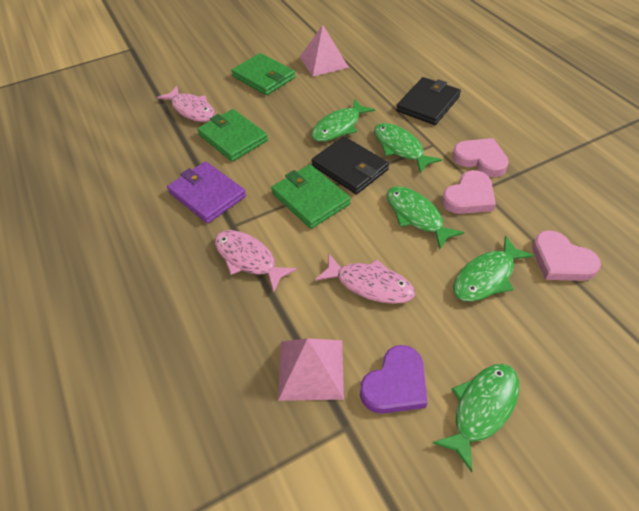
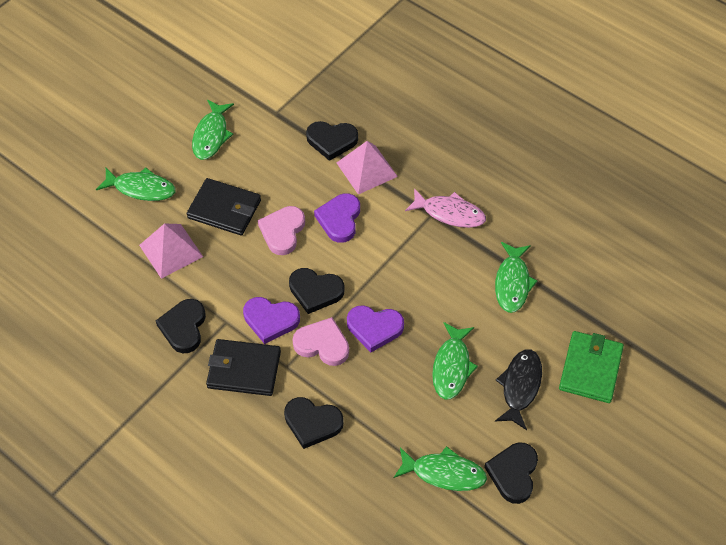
black fish: 0 -> 1
black heart: 0 -> 5
green wallet: 3 -> 1
pink fish: 3 -> 1
pink heart: 3 -> 2
purple heart: 1 -> 3
purple wallet: 1 -> 0

